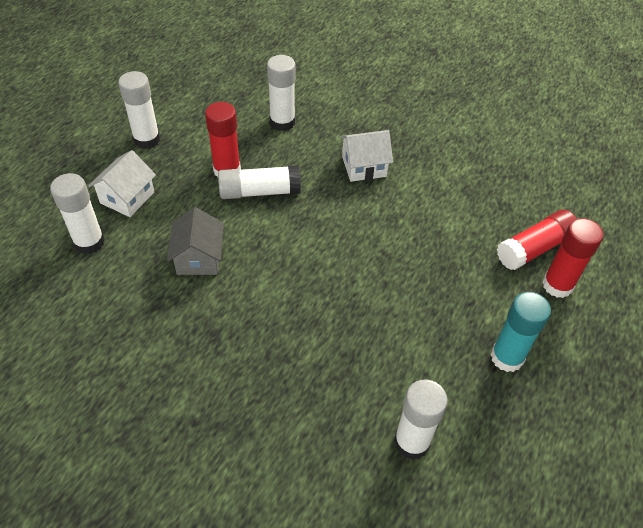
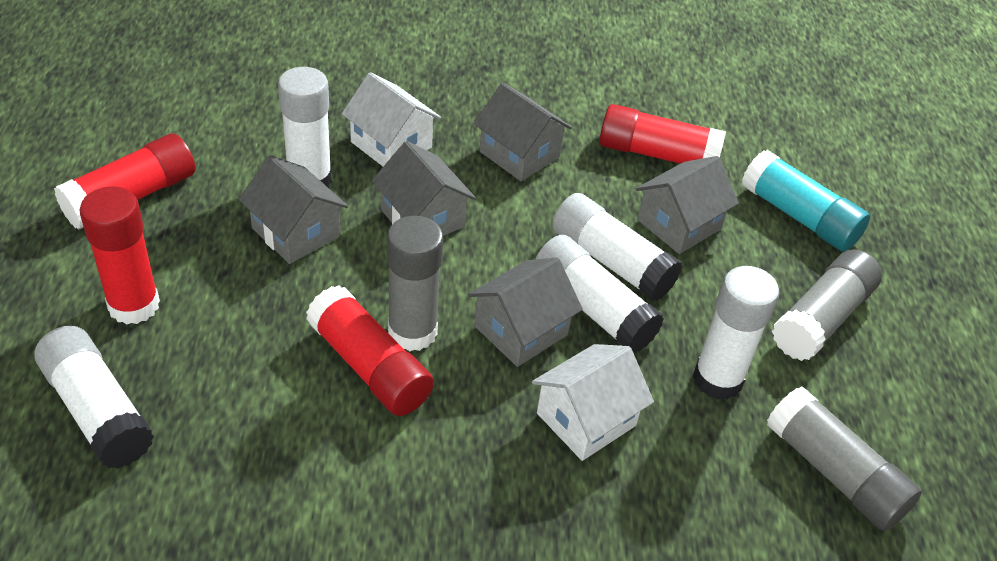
grey glue stick: 0 -> 3
grey house: 1 -> 5
red glue stick: 3 -> 4

